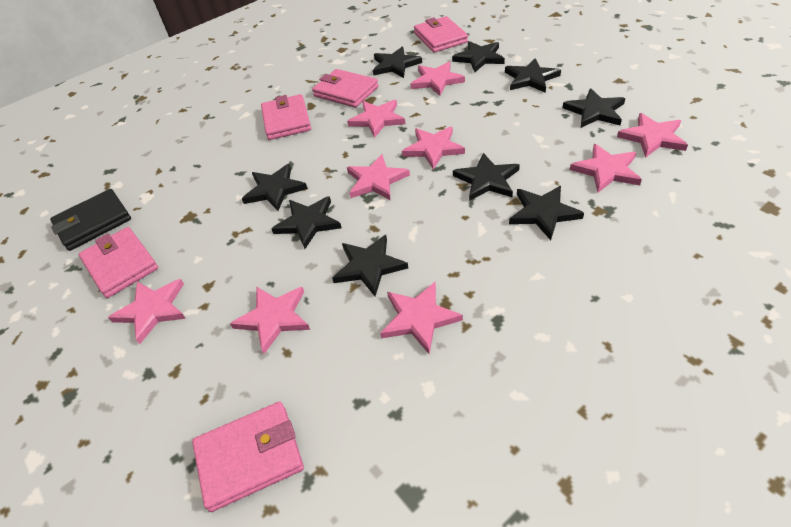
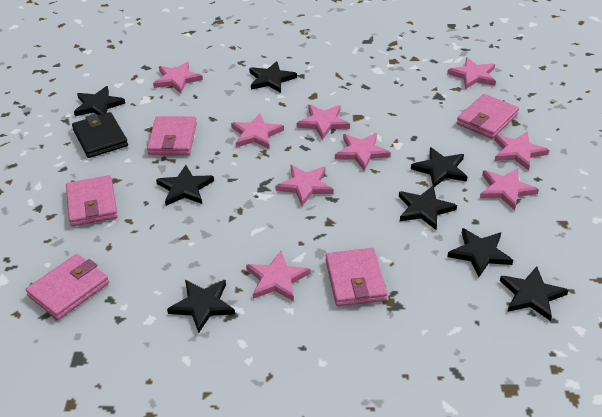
black star: 9 -> 8

